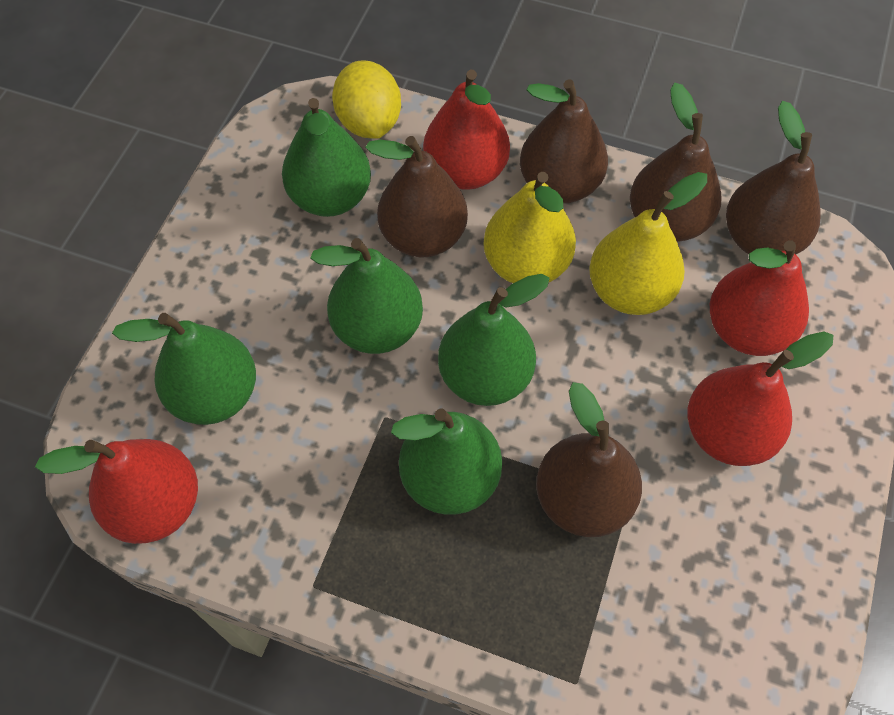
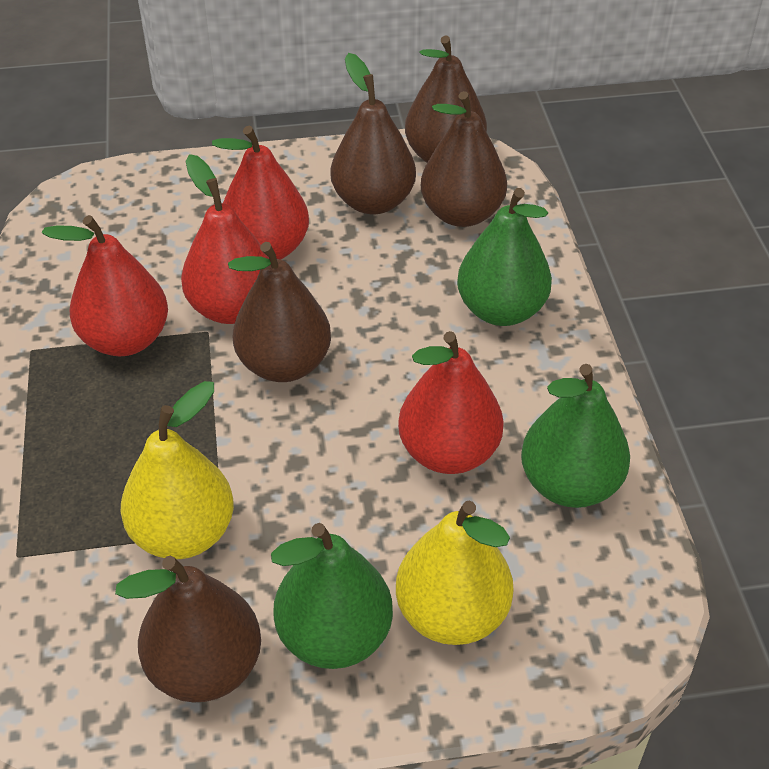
green pear: 5 -> 3
yellow lemon: 1 -> 0

